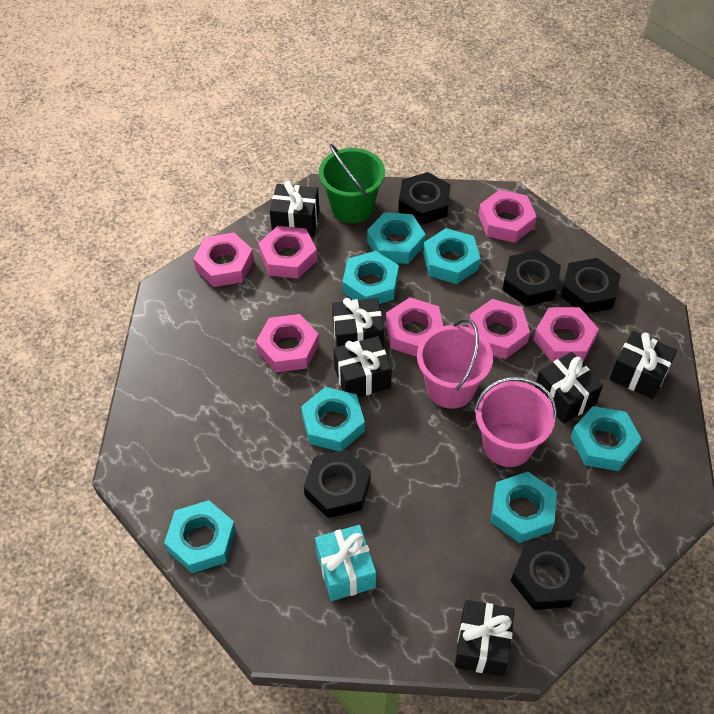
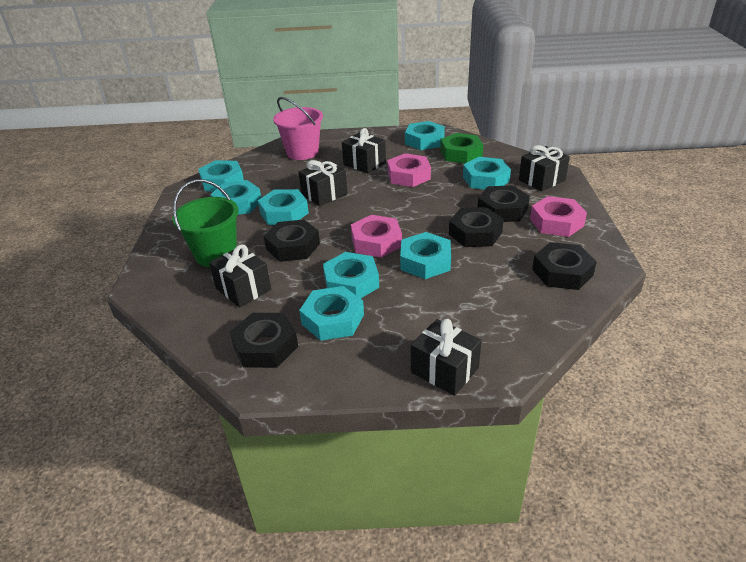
black gift: 6 -> 5
green nut: 0 -> 1
pink bucket: 2 -> 1
pink nut: 7 -> 3
turquoise gift: 1 -> 0
turquoise nut: 7 -> 8

